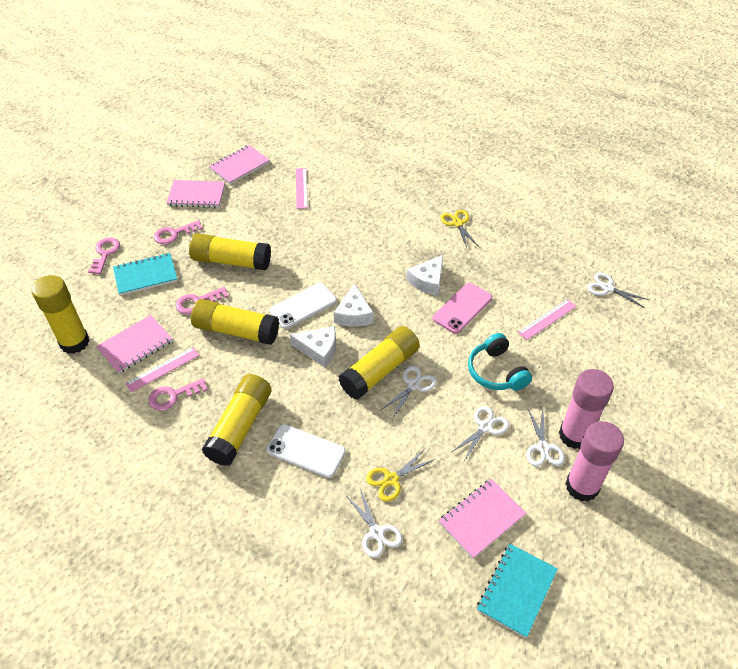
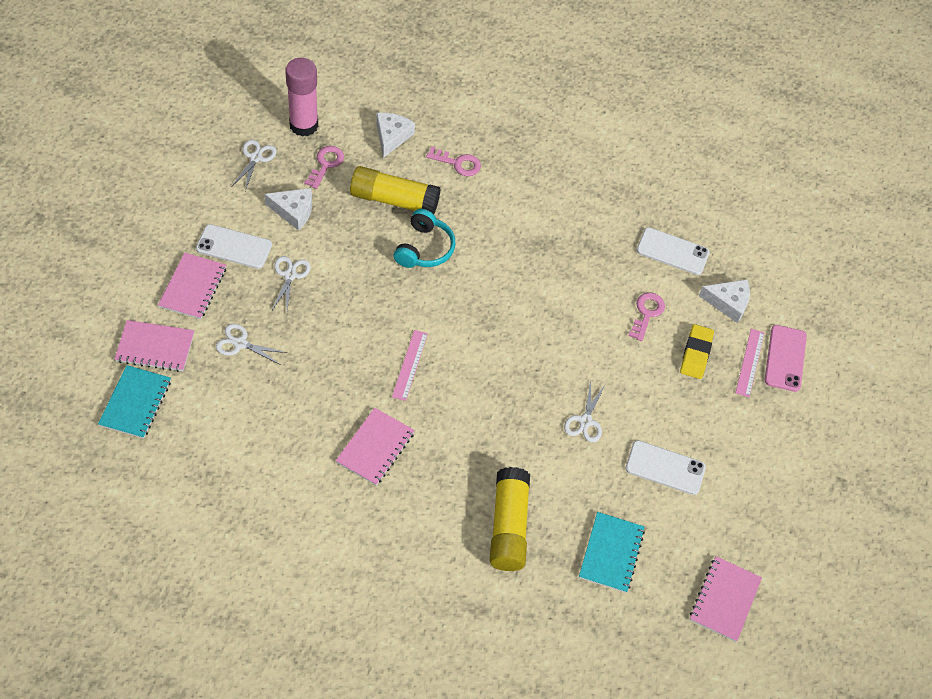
pink glue stick: 2 -> 1
pink key: 4 -> 3
pink ruler: 3 -> 2
white phone: 2 -> 3
white scissors: 5 -> 4
yellow eraser: 0 -> 1
yellow glue stick: 5 -> 2
yellow scissors: 2 -> 0

